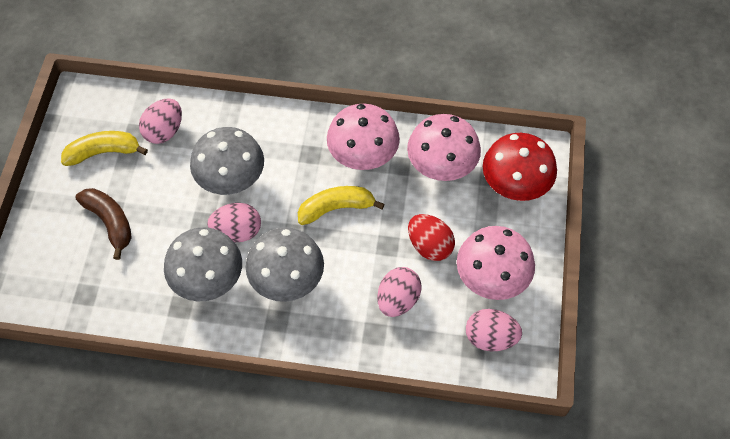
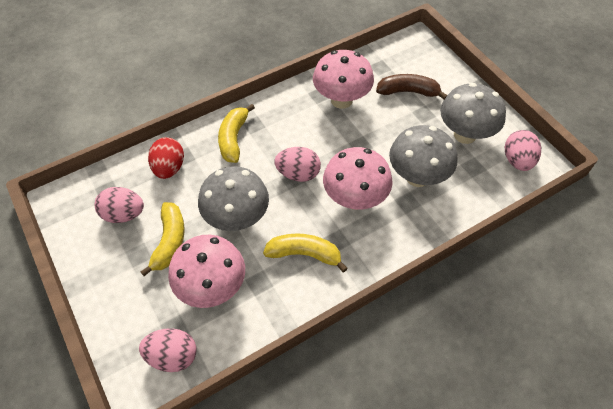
red mushroom: 1 -> 0
yellow banana: 2 -> 3

